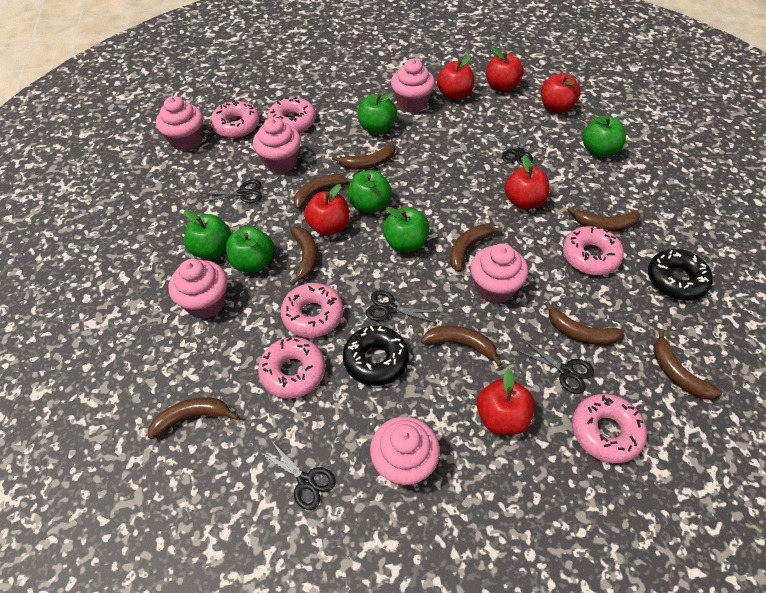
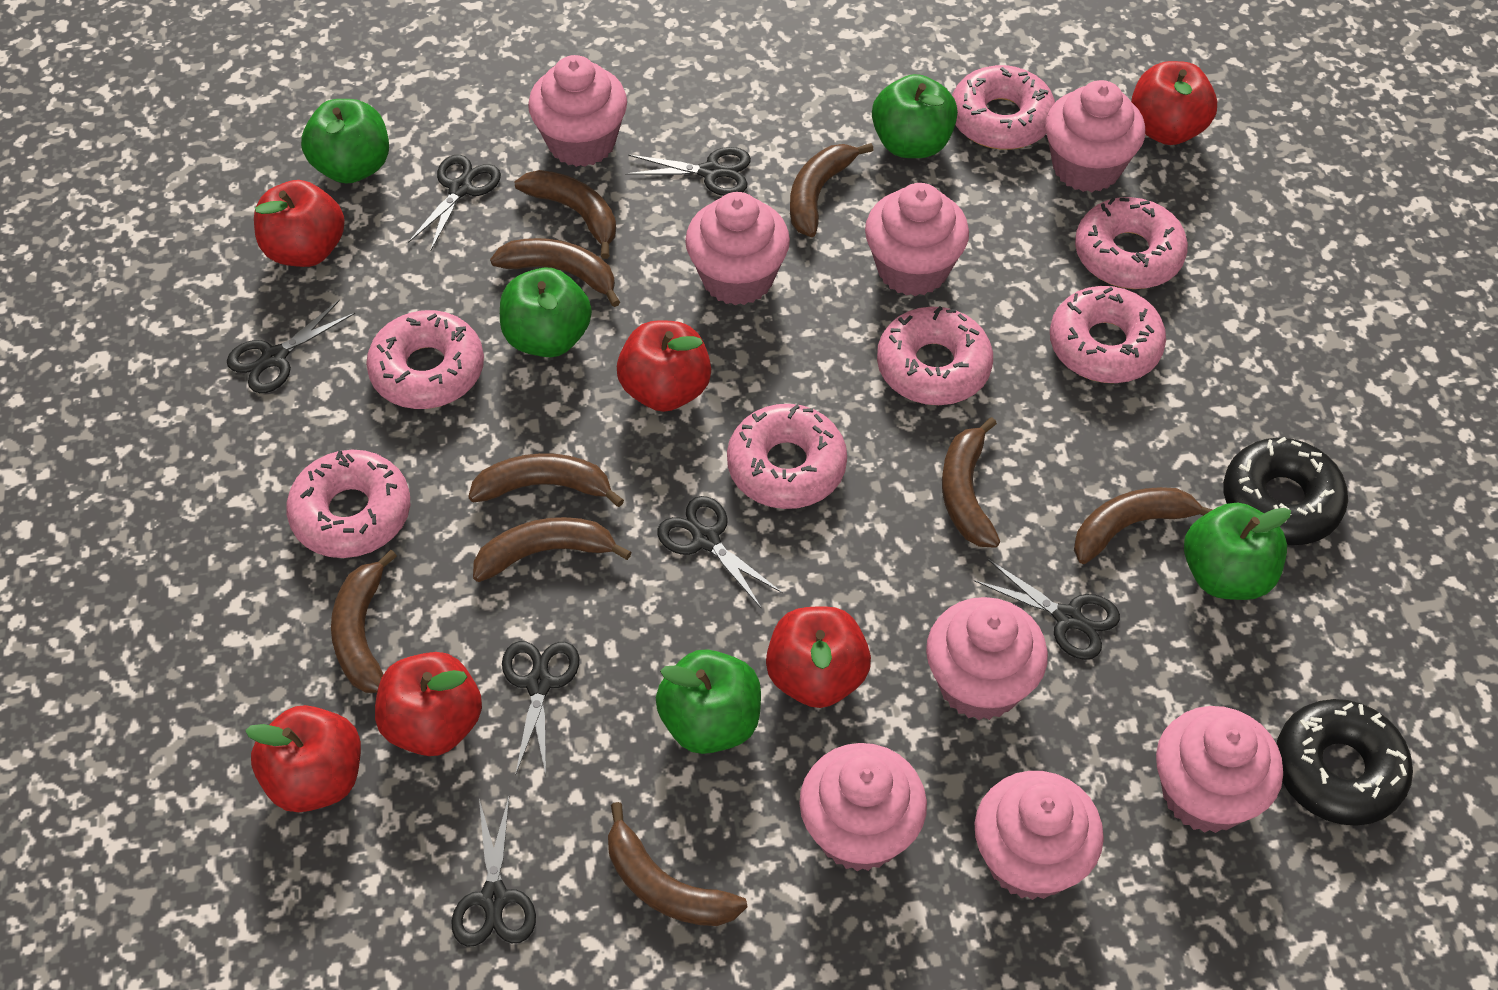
black scissors: 5 -> 7
green apple: 6 -> 5
pink cupcake: 6 -> 8
pink donut: 6 -> 7

